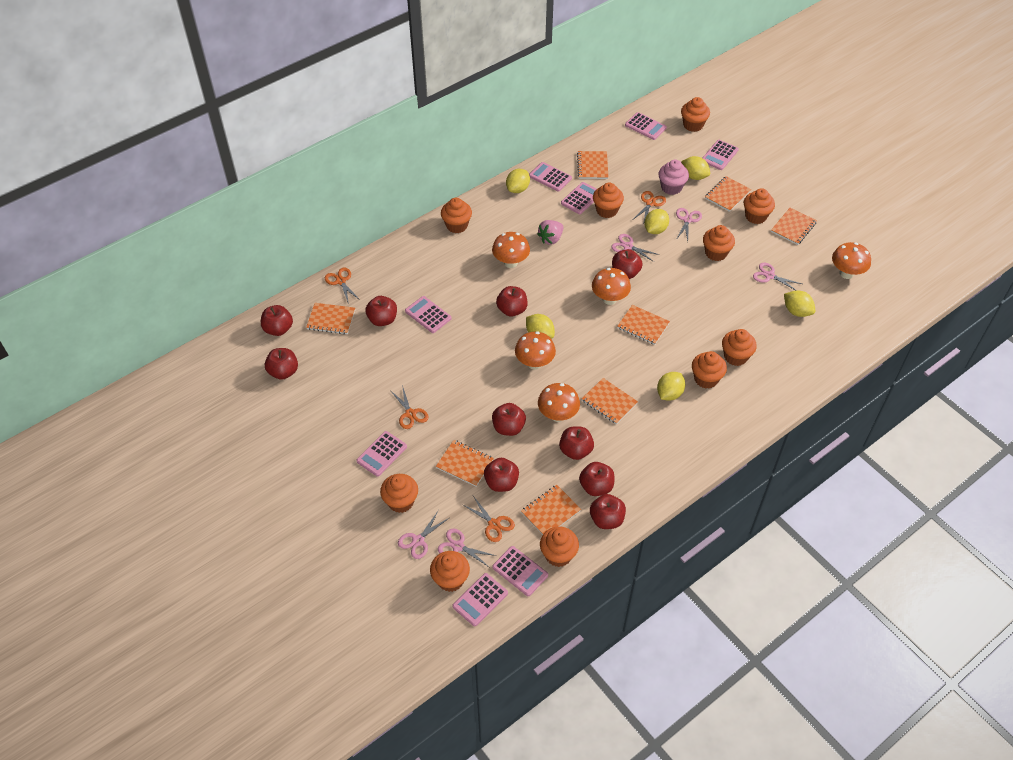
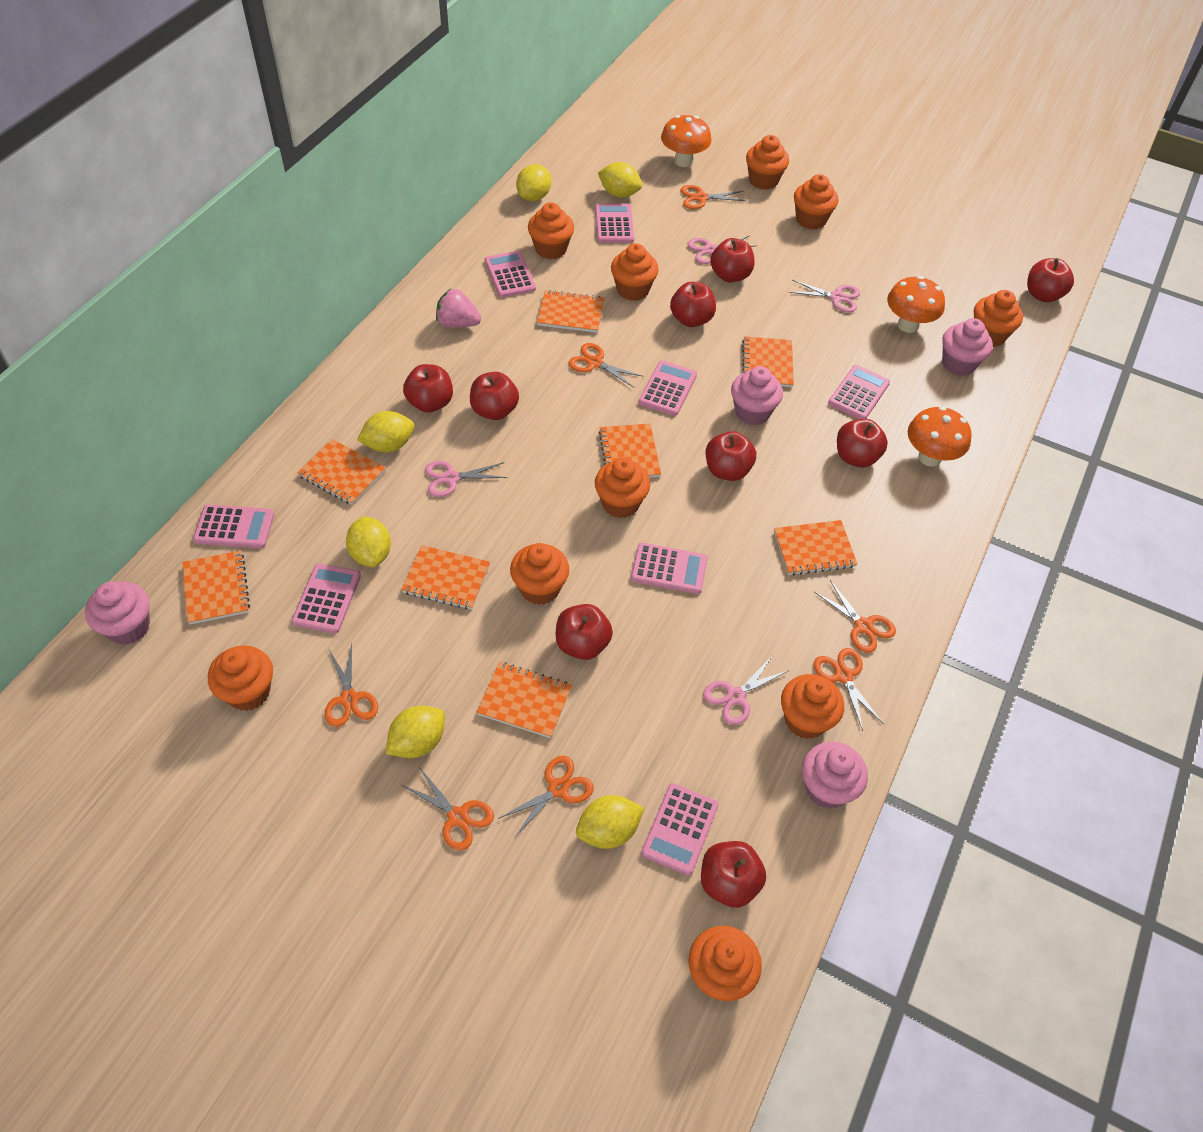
orange mushroom: 5 -> 3
orange scissors: 4 -> 7
pink cupcake: 1 -> 4
pink scissors: 5 -> 4
red apple: 10 -> 9

